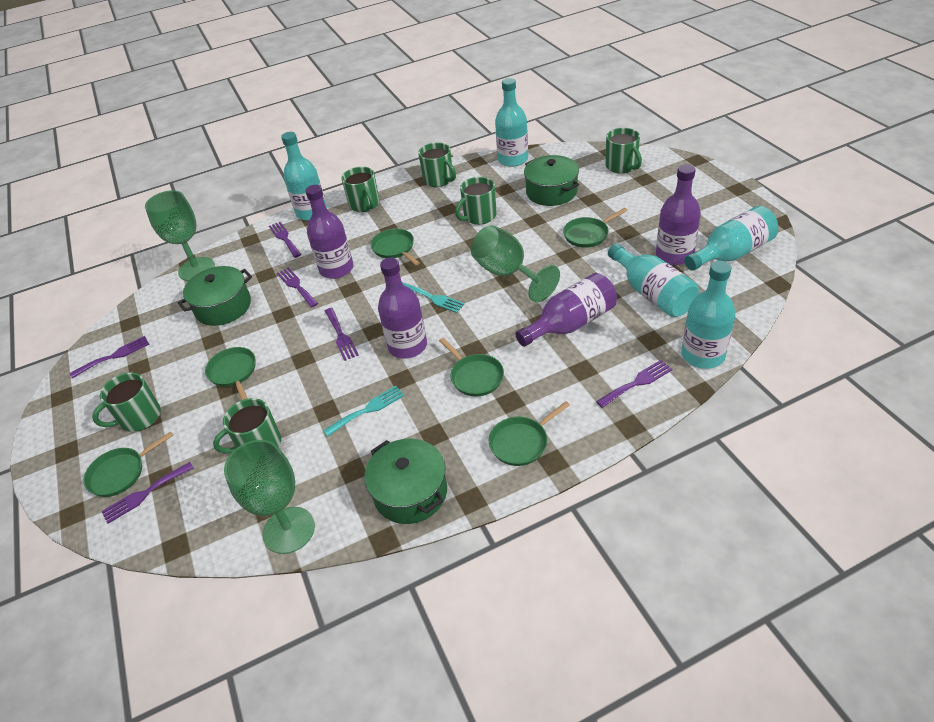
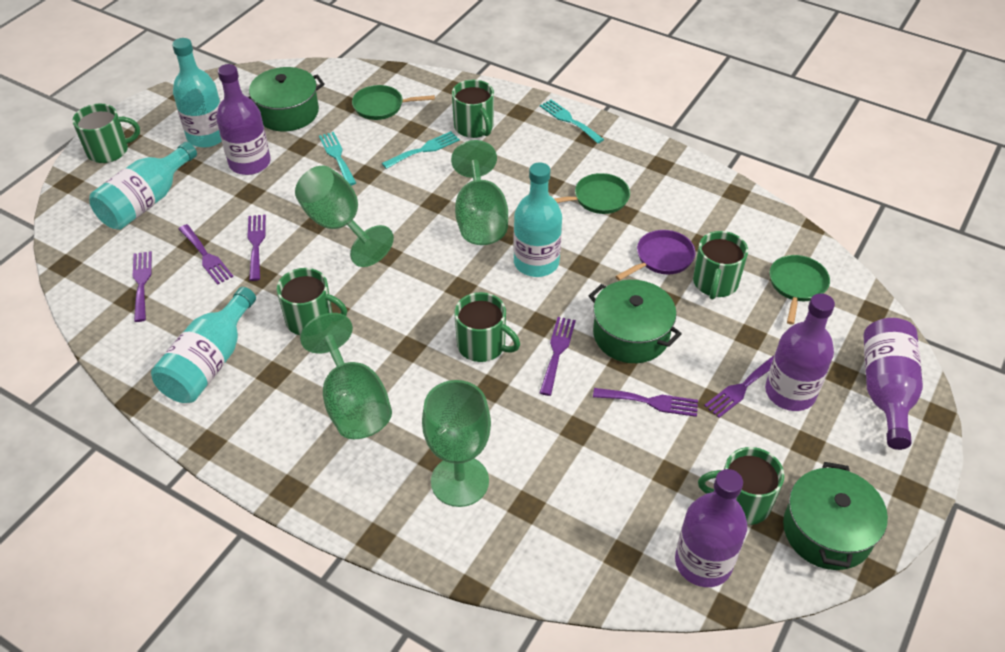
green goblet: 3 -> 4
green pan: 6 -> 3
purple pan: 0 -> 1
turquoise bottle: 5 -> 4
turquoise fork: 2 -> 3

